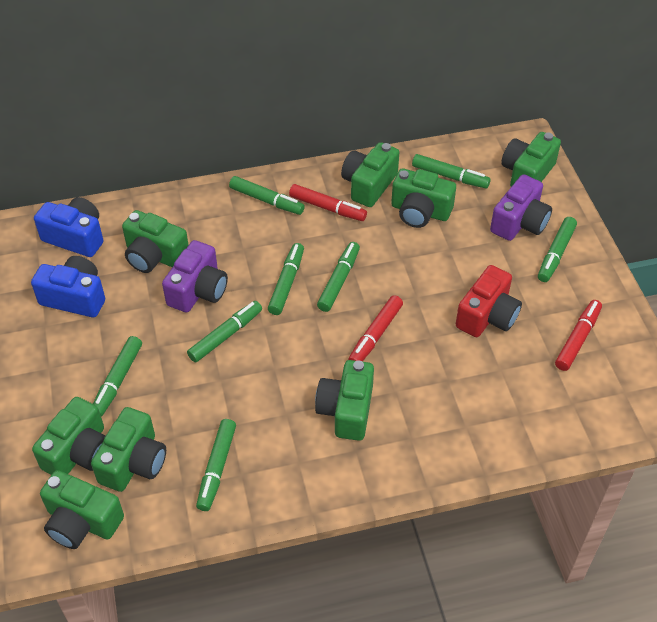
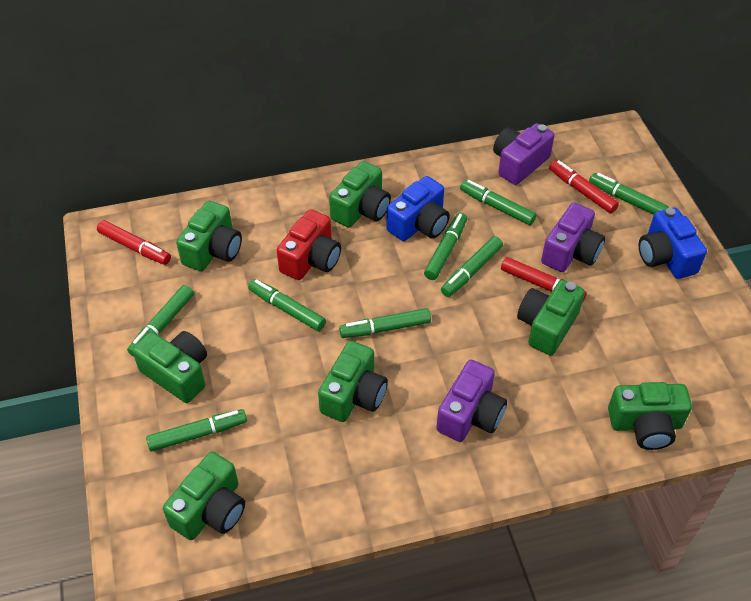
green camera: 8 -> 7
purple camera: 2 -> 3

